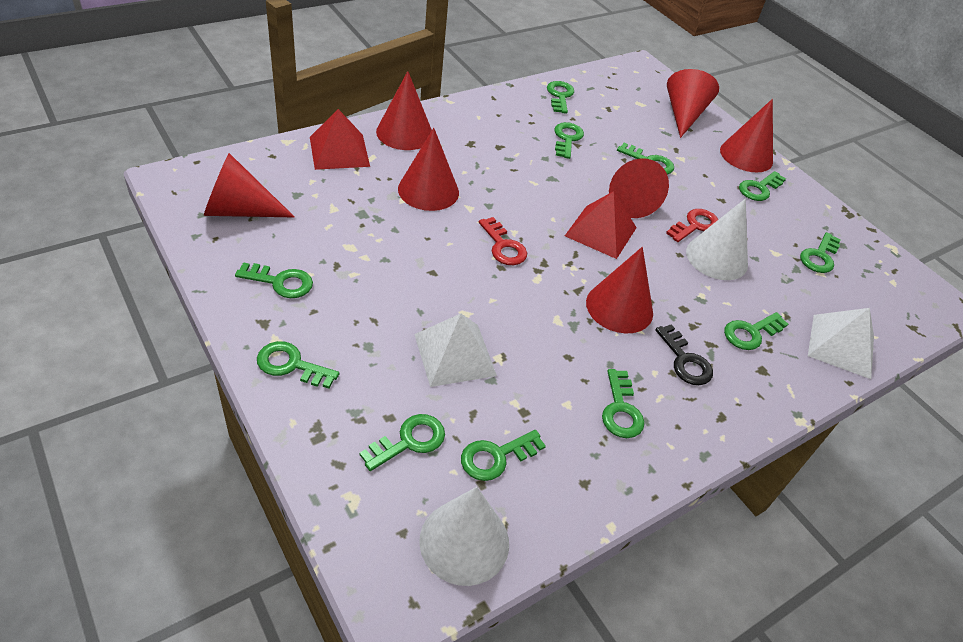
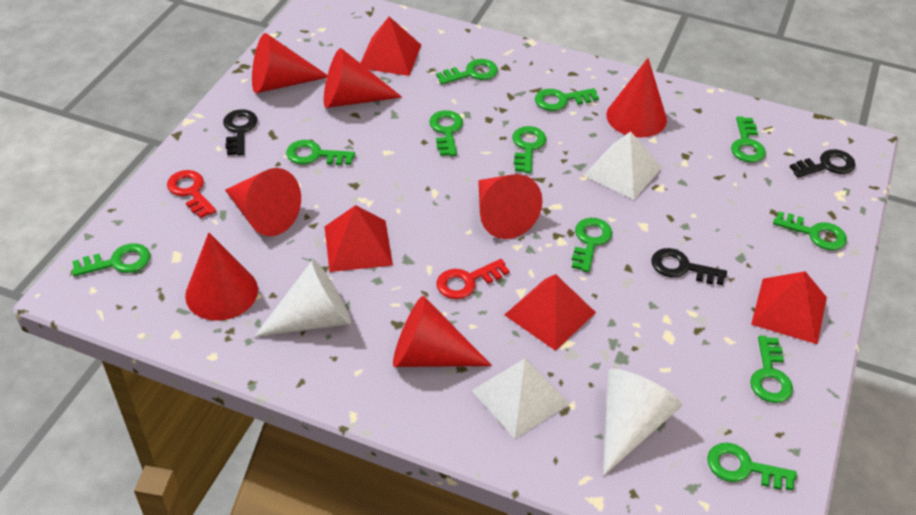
black key: 1 -> 3
red pyramid: 2 -> 4

